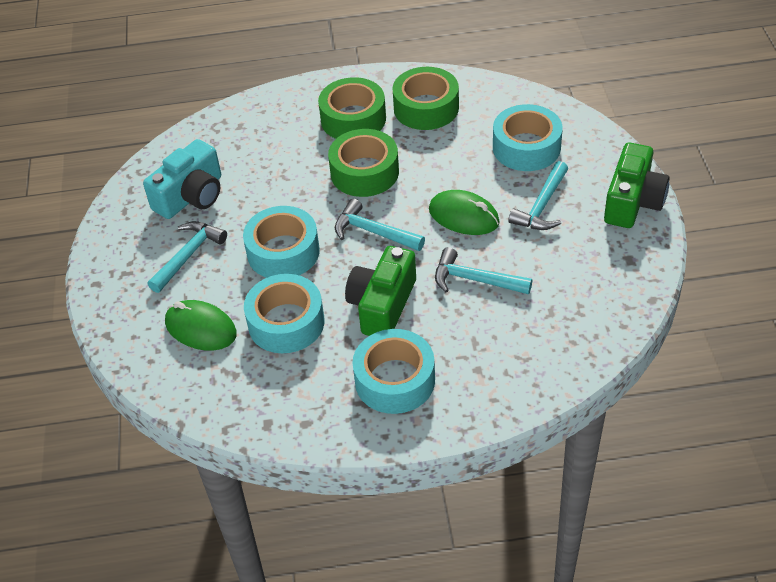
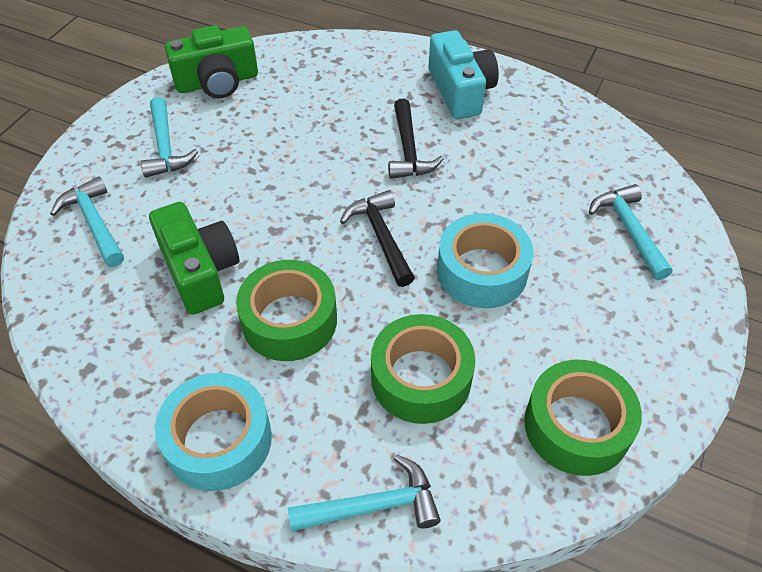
black hammer: 0 -> 2
green mouse: 2 -> 0
turquoise tape: 4 -> 2

